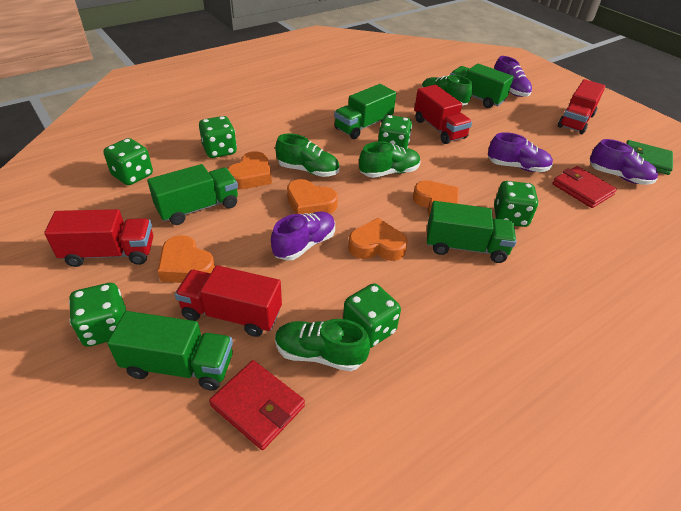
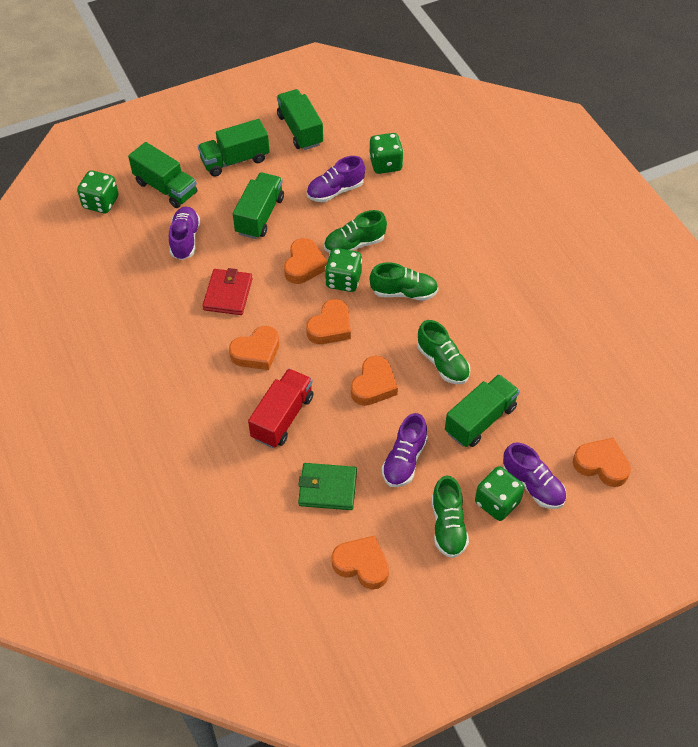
green dice: 6 -> 4
orange heart: 5 -> 6
red truck: 4 -> 1
red wallet: 2 -> 1

